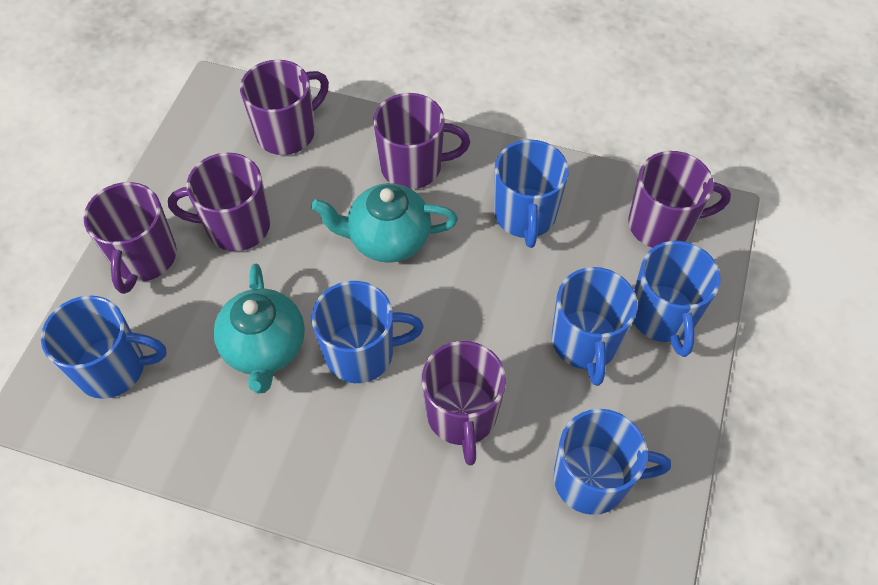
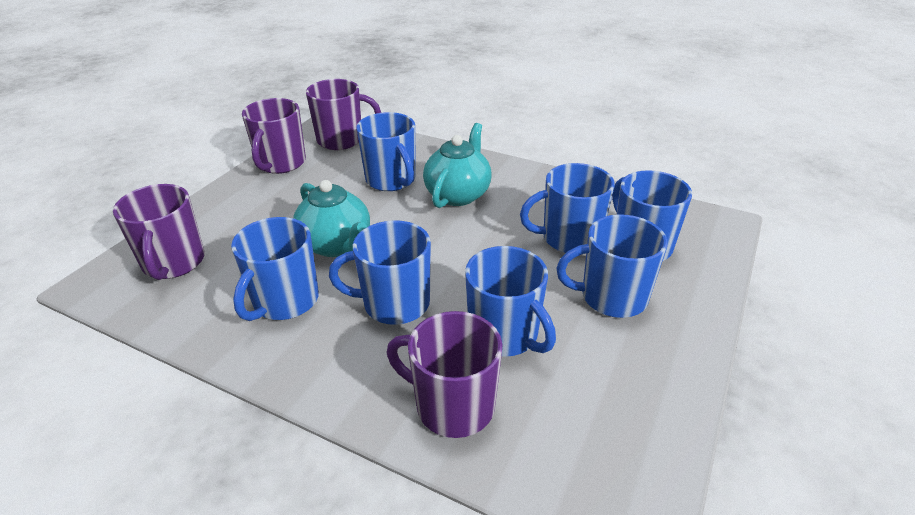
blue mug: 6 -> 7
purple mug: 6 -> 4

